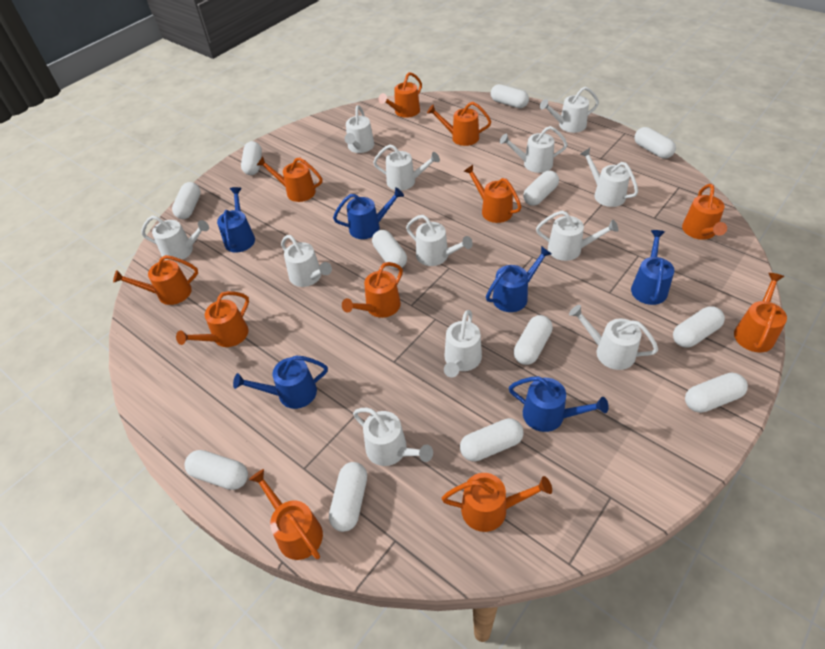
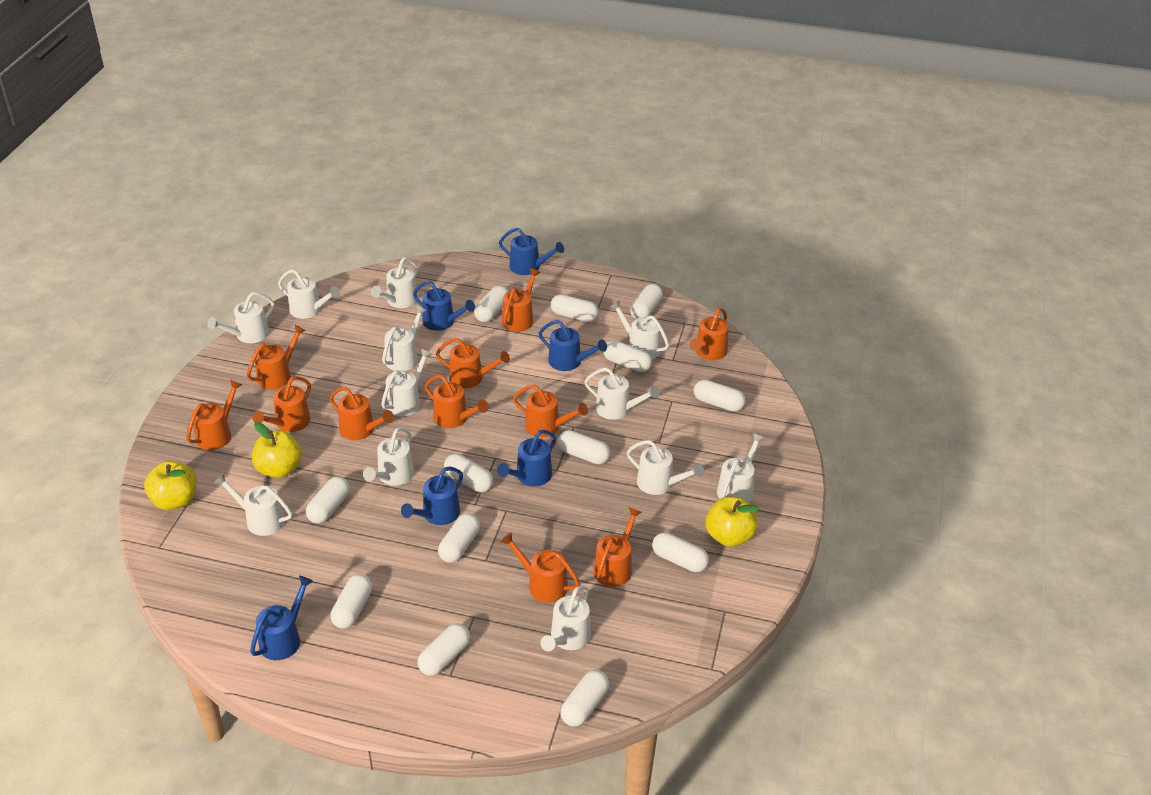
white capsule: 12 -> 13
yellow apple: 0 -> 3

